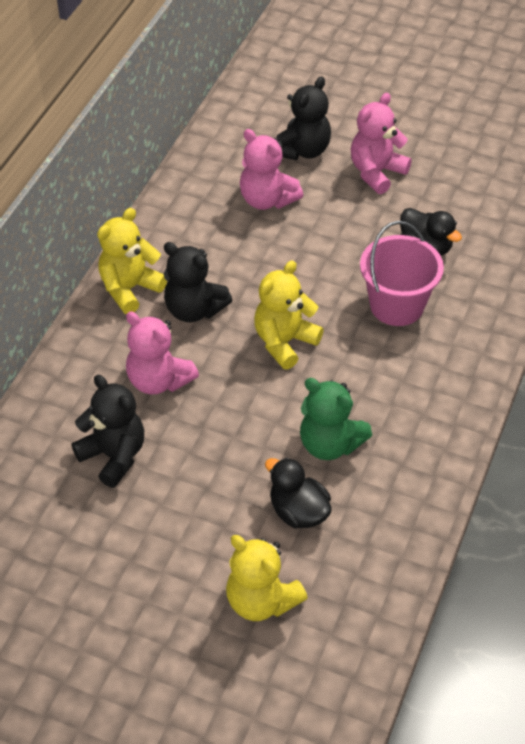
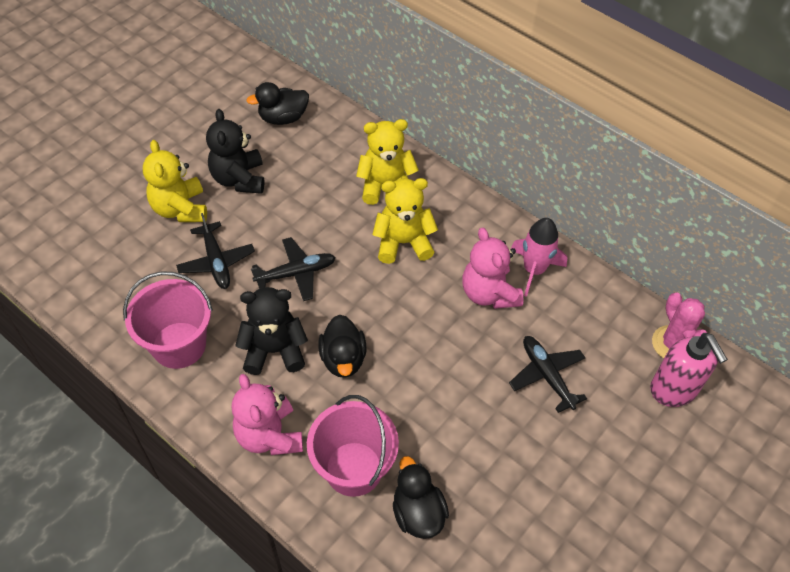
black duck: 2 -> 3
black plane: 0 -> 3
black teddy bear: 3 -> 2
green teddy bear: 1 -> 0
pink bucket: 1 -> 2
pink cactus: 0 -> 1
pink rocket: 0 -> 1
pink soap dispenser: 0 -> 1
pink teddy bear: 3 -> 2

